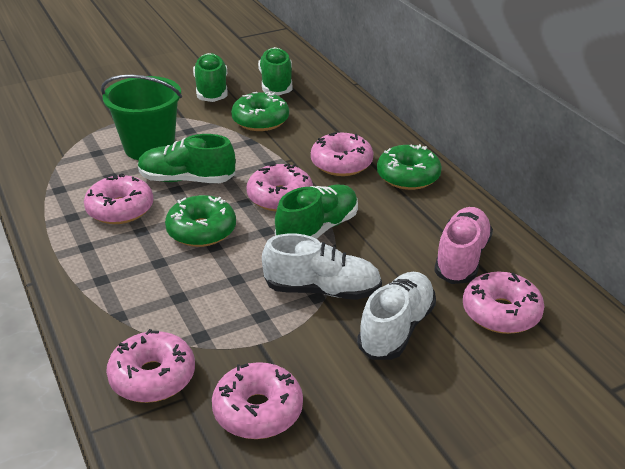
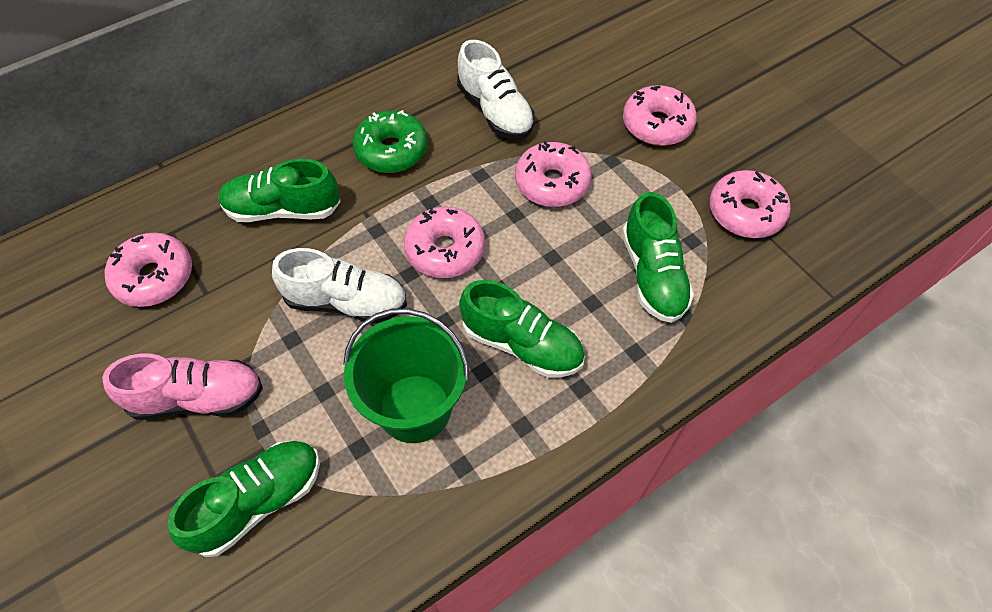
green donut: 3 -> 1
pink donut: 6 -> 5

